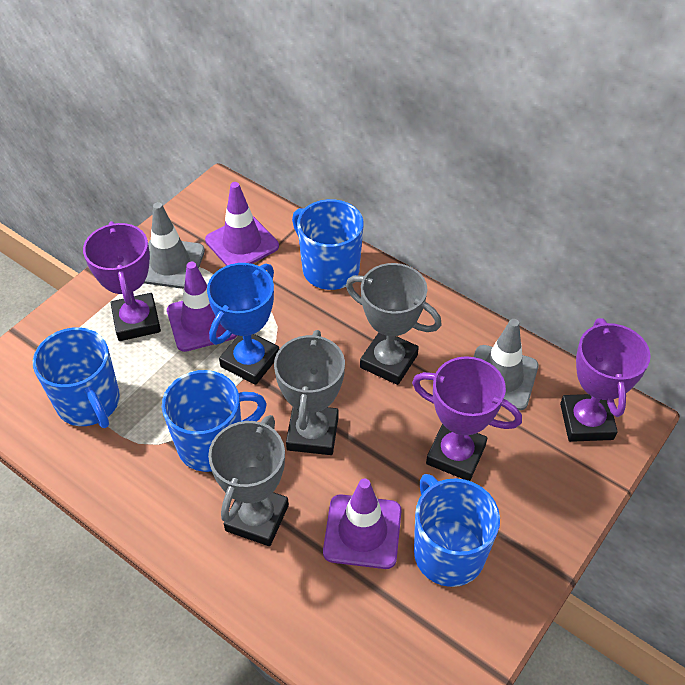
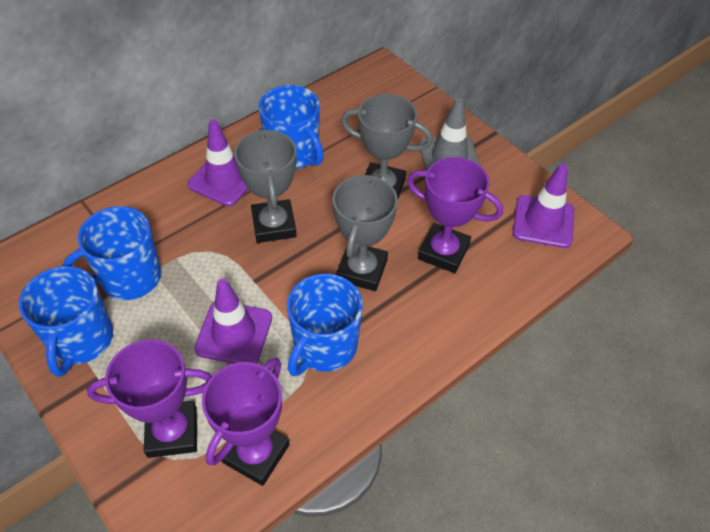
blue trophy: 1 -> 0
grey traffic cone: 2 -> 1

